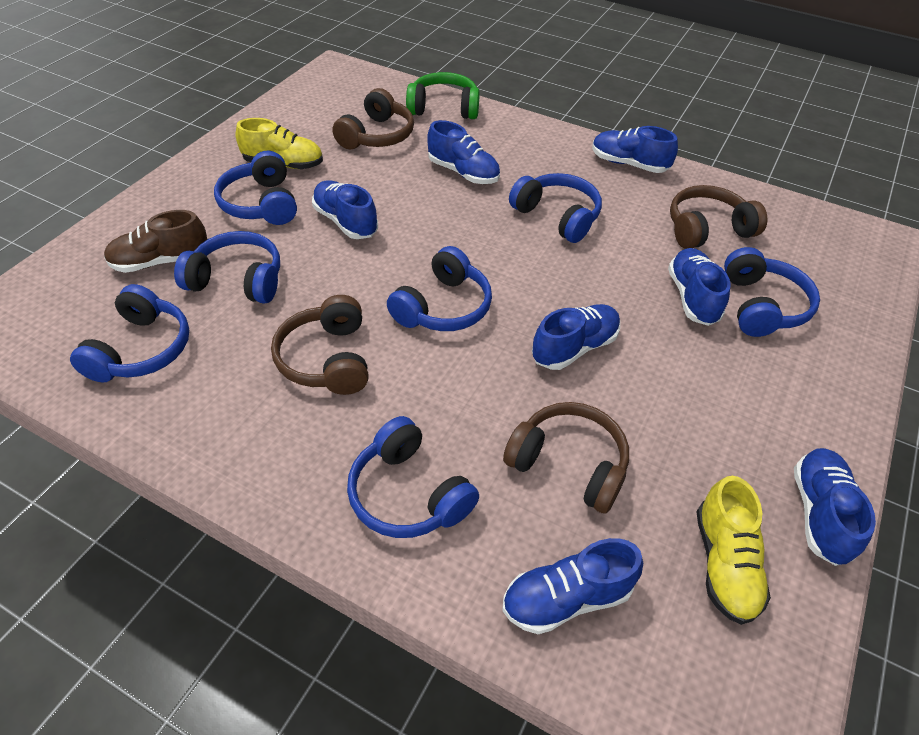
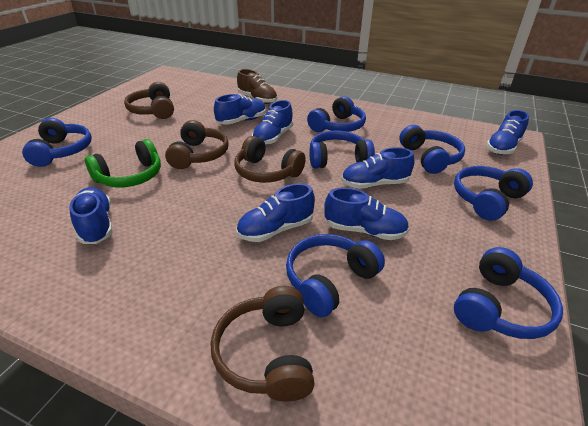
yellow shoe: 2 -> 0

